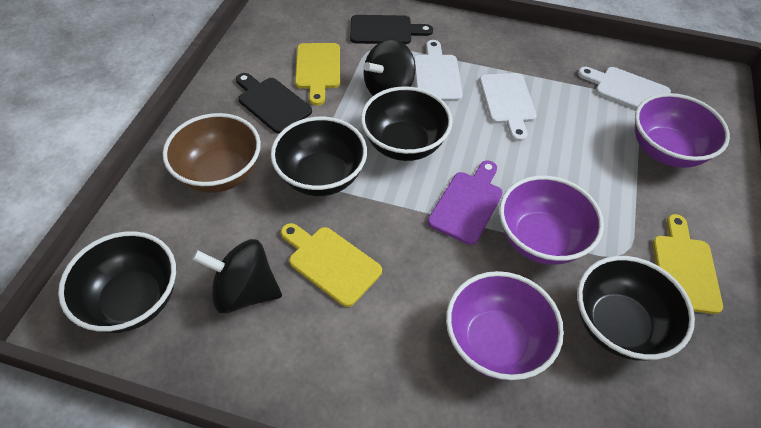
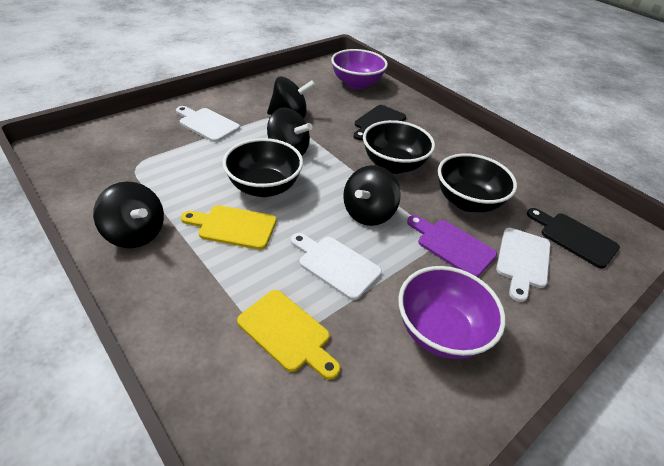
black bowl: 4 -> 3
black spinning top: 2 -> 4
brown bowl: 1 -> 0
purple bowl: 3 -> 2
yellow cutting board: 3 -> 2

